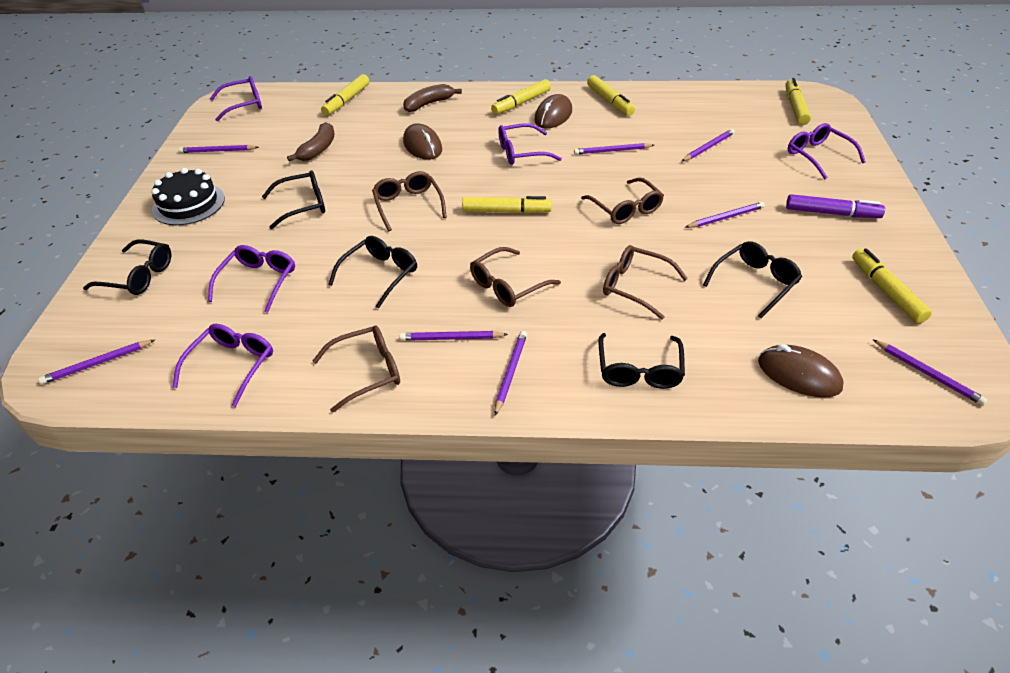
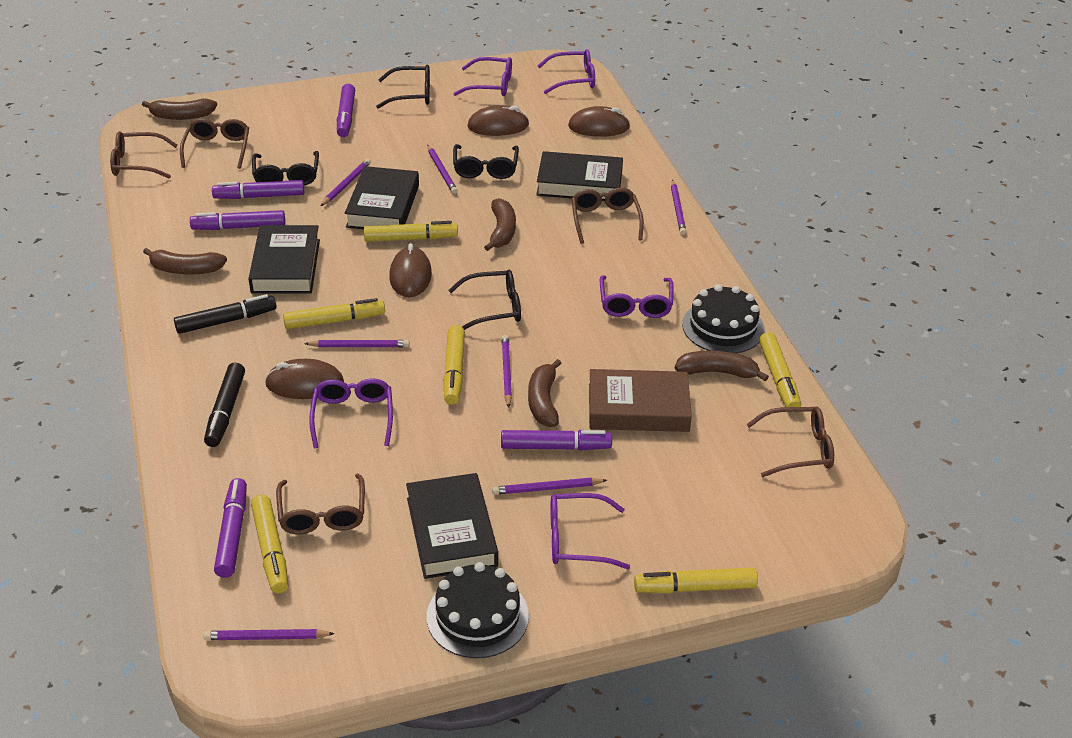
black book: 0 -> 4
black cake: 1 -> 2
black glasses: 5 -> 4
black marker: 0 -> 2
brown banana: 2 -> 5
brown book: 0 -> 1
brown mouse: 3 -> 4
purple marker: 1 -> 5
purple pencil: 8 -> 7

